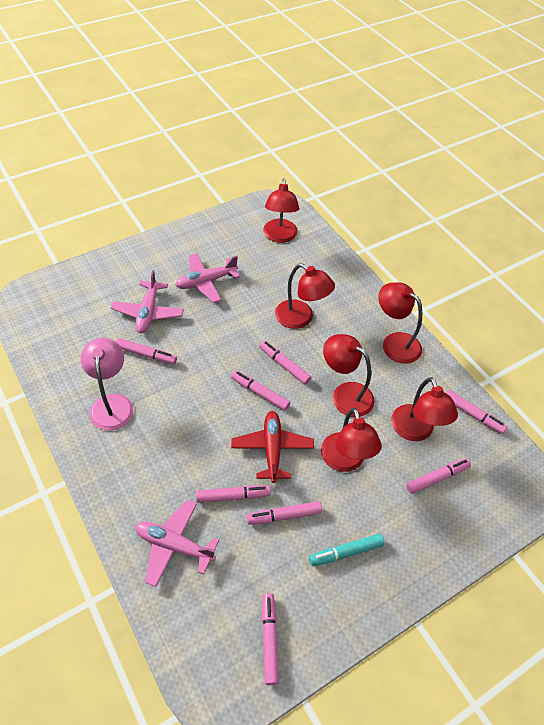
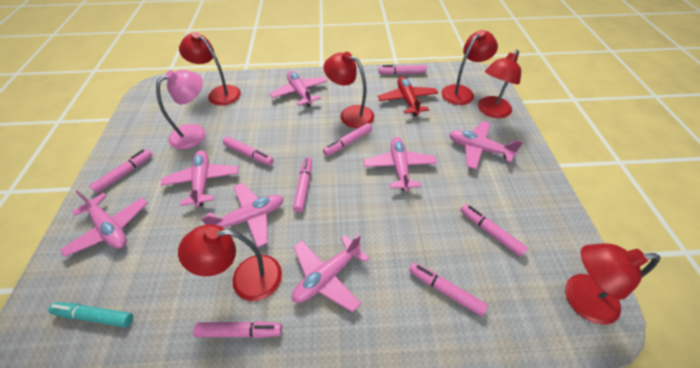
pink plane: 3 -> 7

